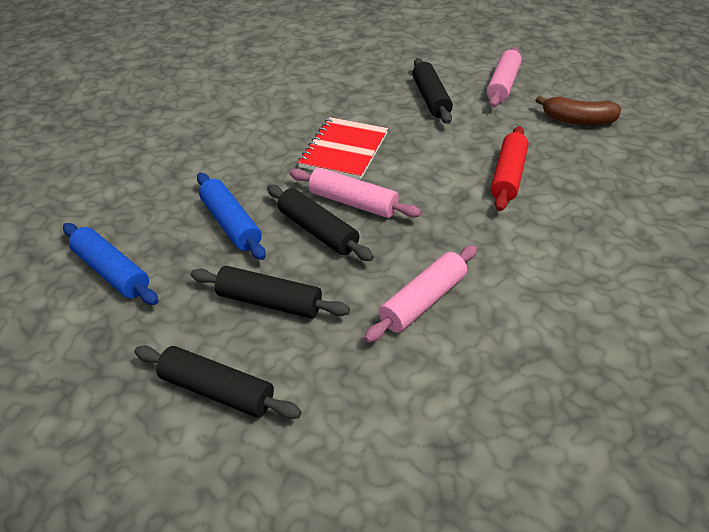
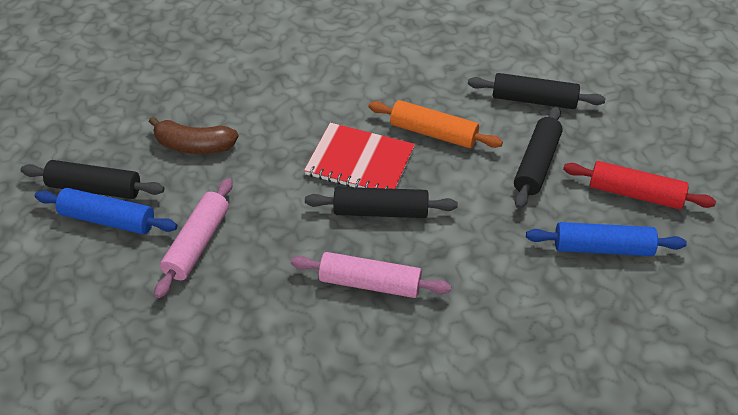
orange rolling pin: 0 -> 1
pink rolling pin: 3 -> 2

